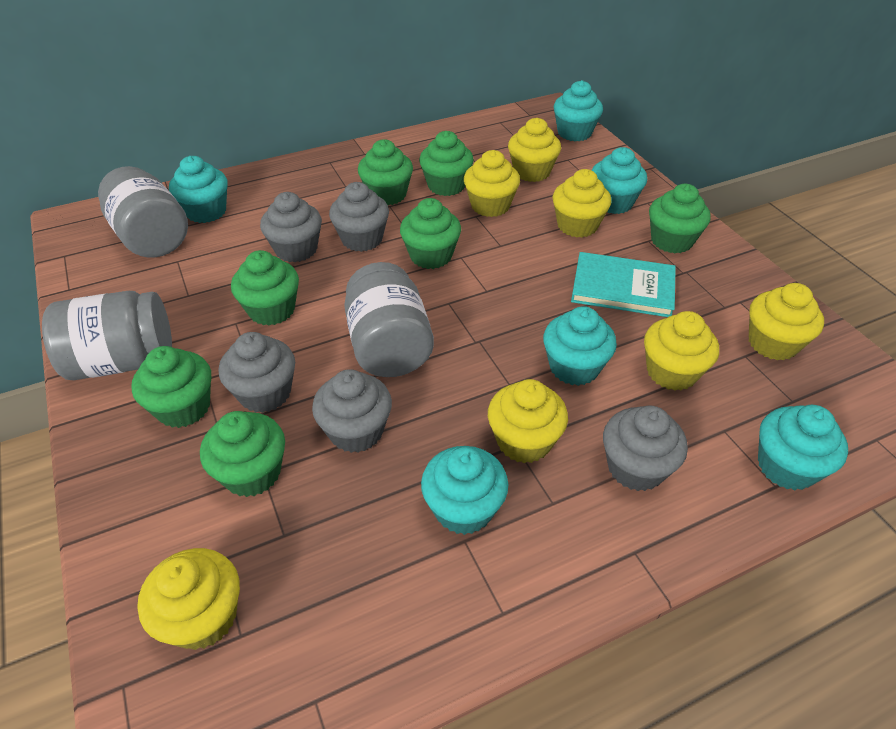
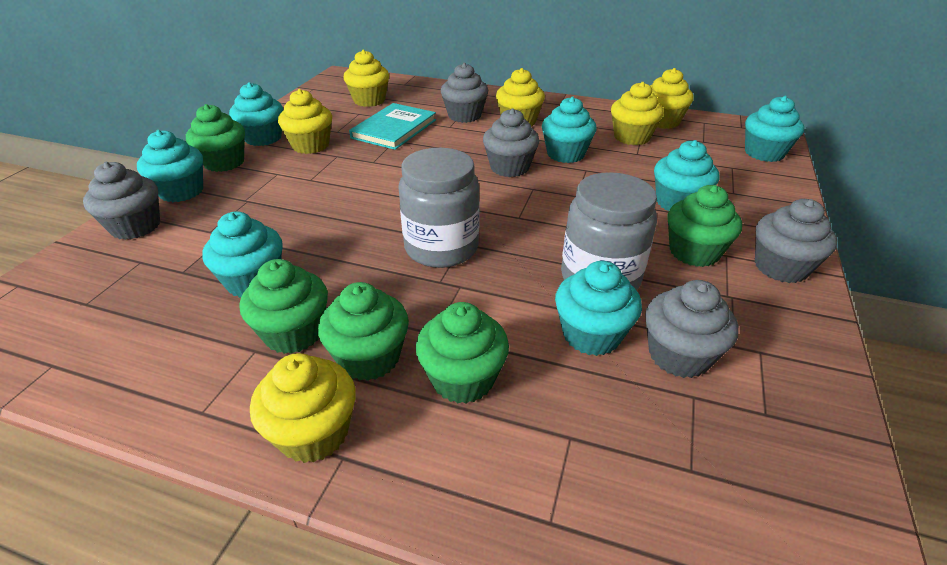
green cupcake: 7 -> 5
grey jar: 3 -> 2
turquoise cupcake: 6 -> 7
yellow cupcake: 7 -> 6

